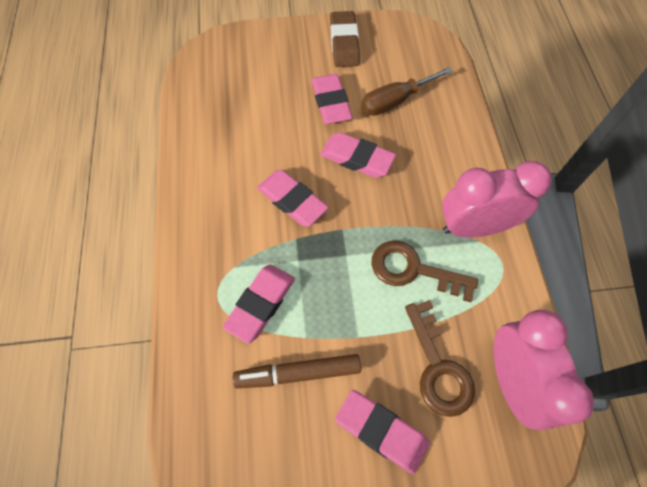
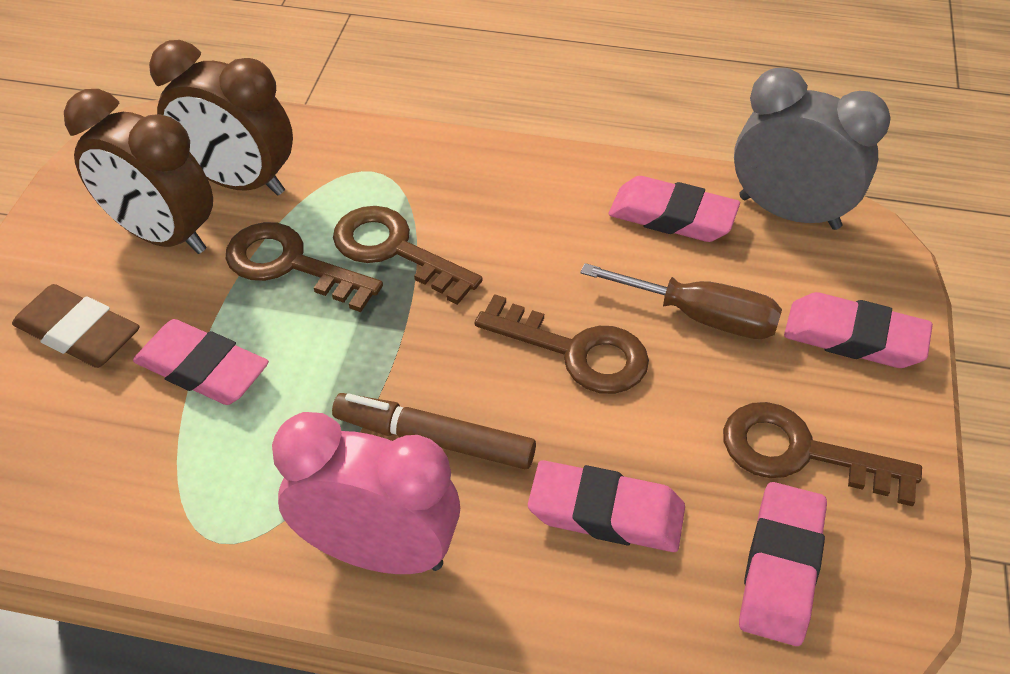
brown clock: 0 -> 2
brown key: 2 -> 4
grey clock: 0 -> 1
pink clock: 2 -> 1

